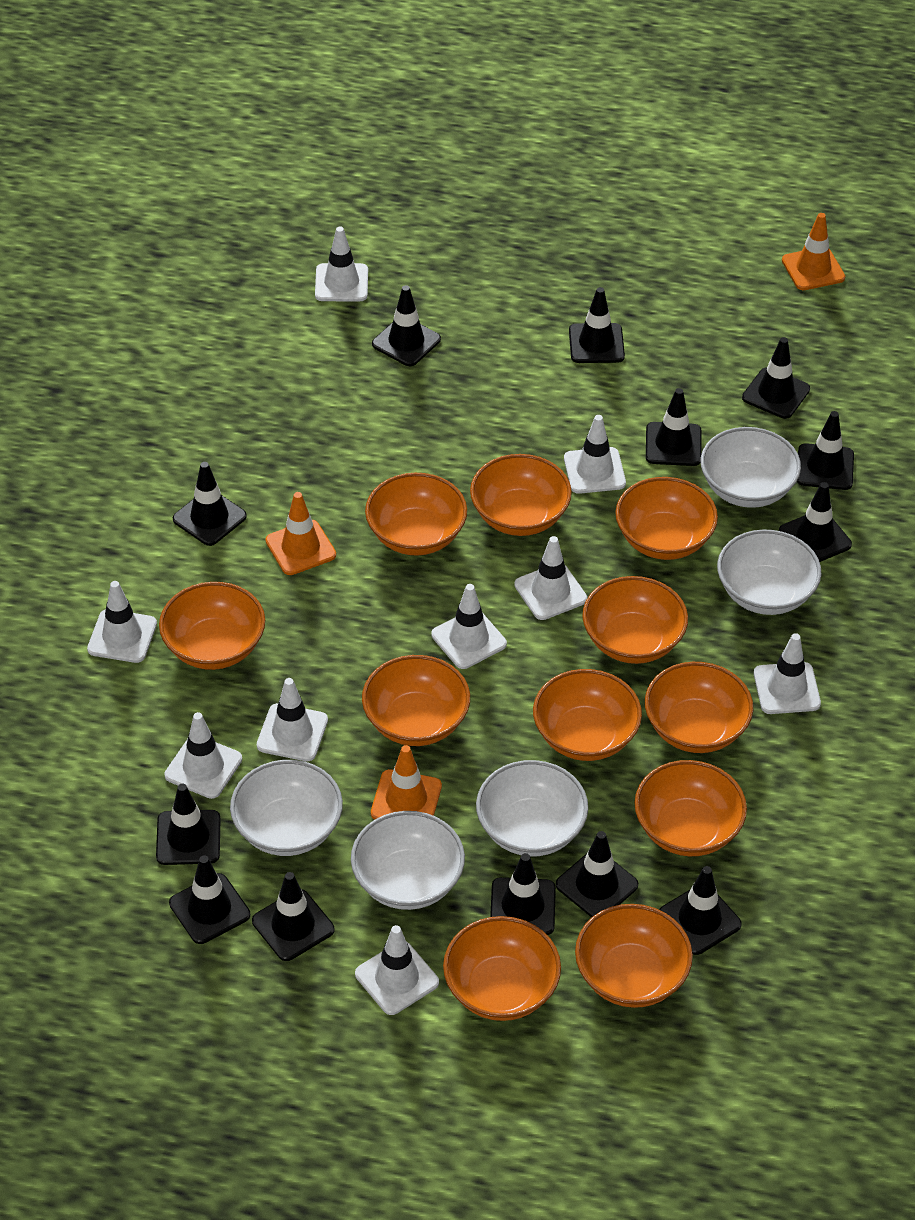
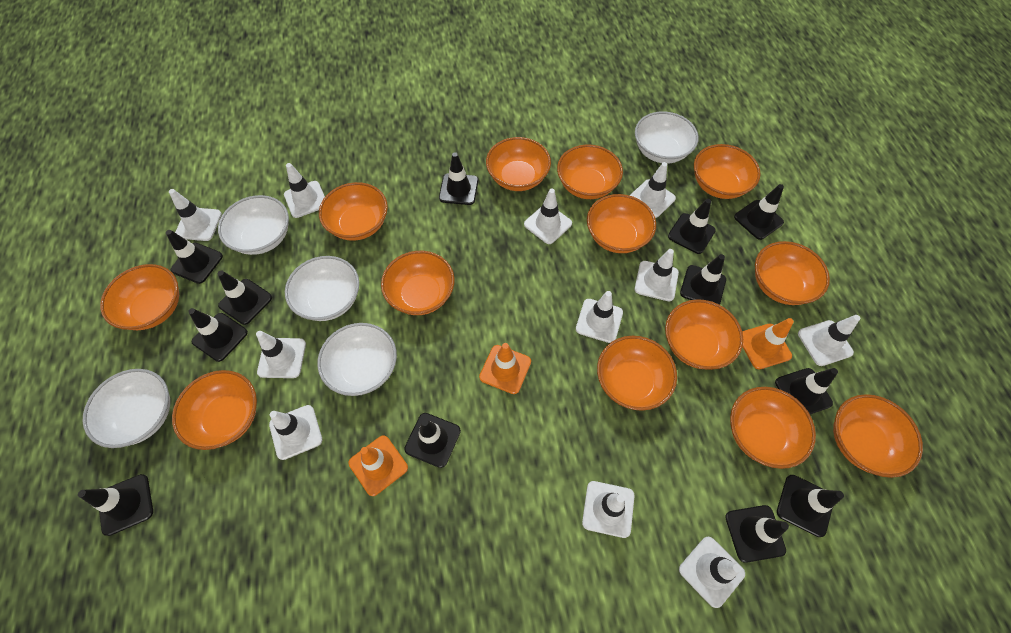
black traffic cone: 13 -> 12
orange bowl: 11 -> 13
white traffic cone: 9 -> 11

